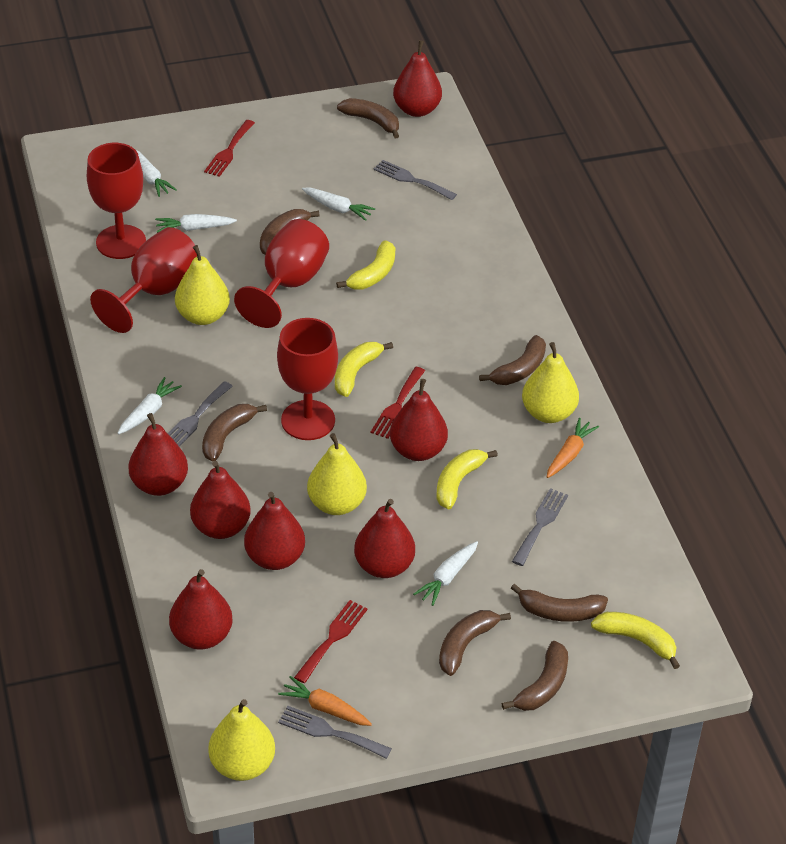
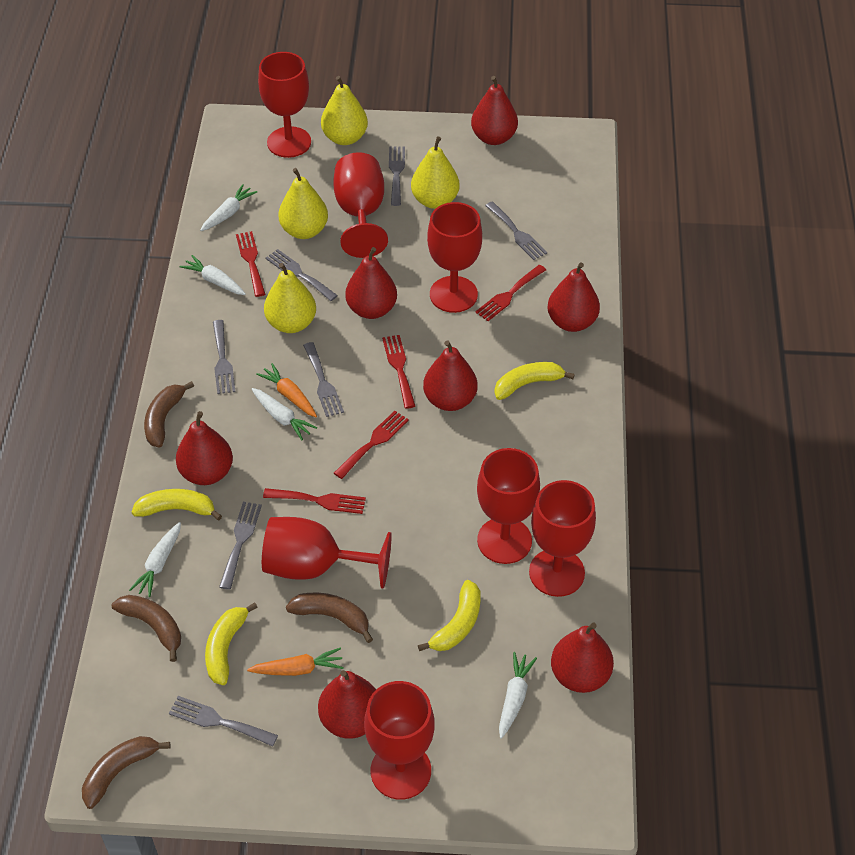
brown banana: 7 -> 4
grey fork: 4 -> 7
red fork: 3 -> 5
red goblet: 4 -> 7

